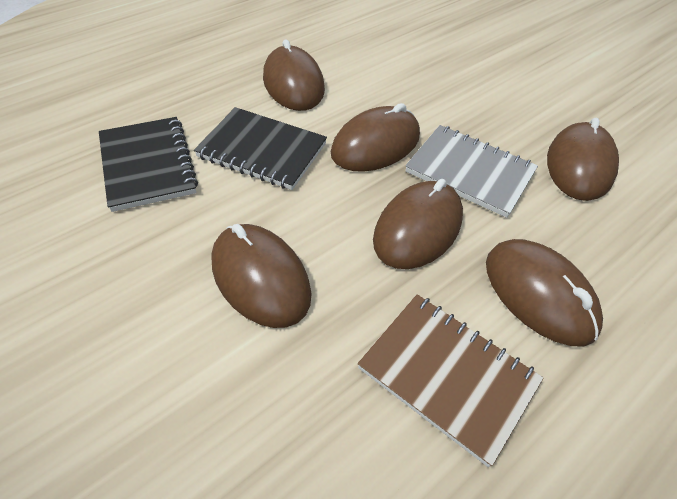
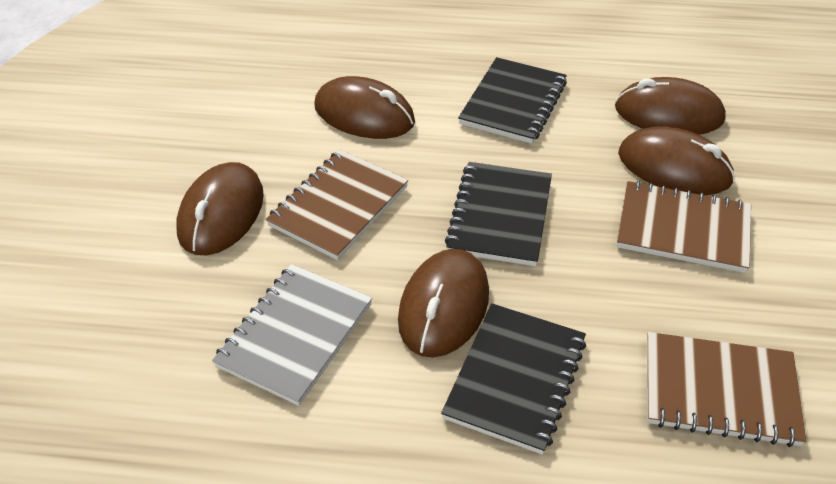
black notebook: 2 -> 3
brown mouse: 6 -> 5
brown notebook: 1 -> 3

